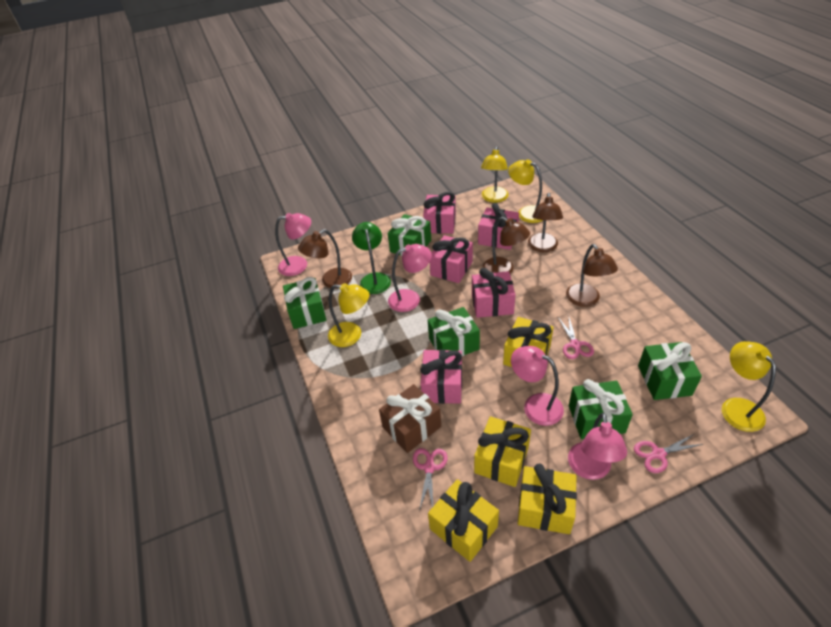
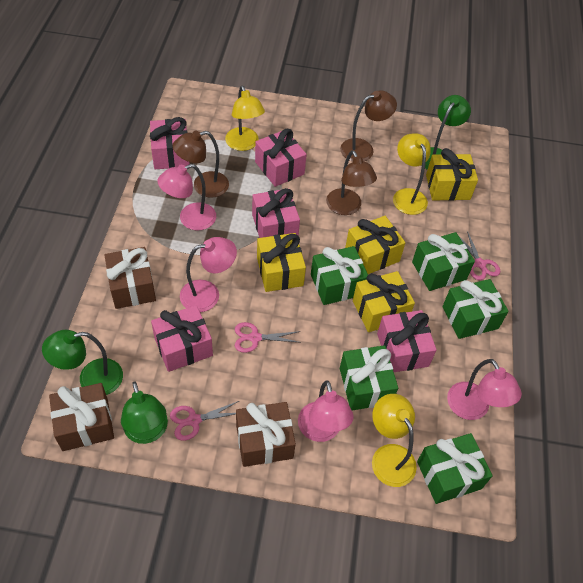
brown gift: 1 -> 3
brown lamp: 4 -> 3
green lamp: 1 -> 3
yellow lamp: 4 -> 3

